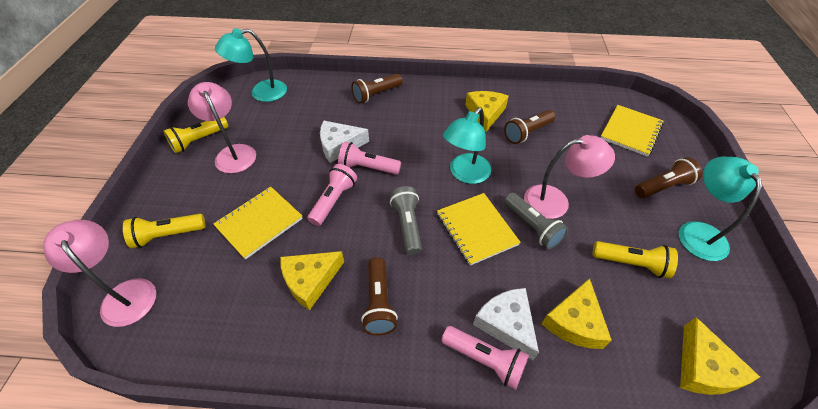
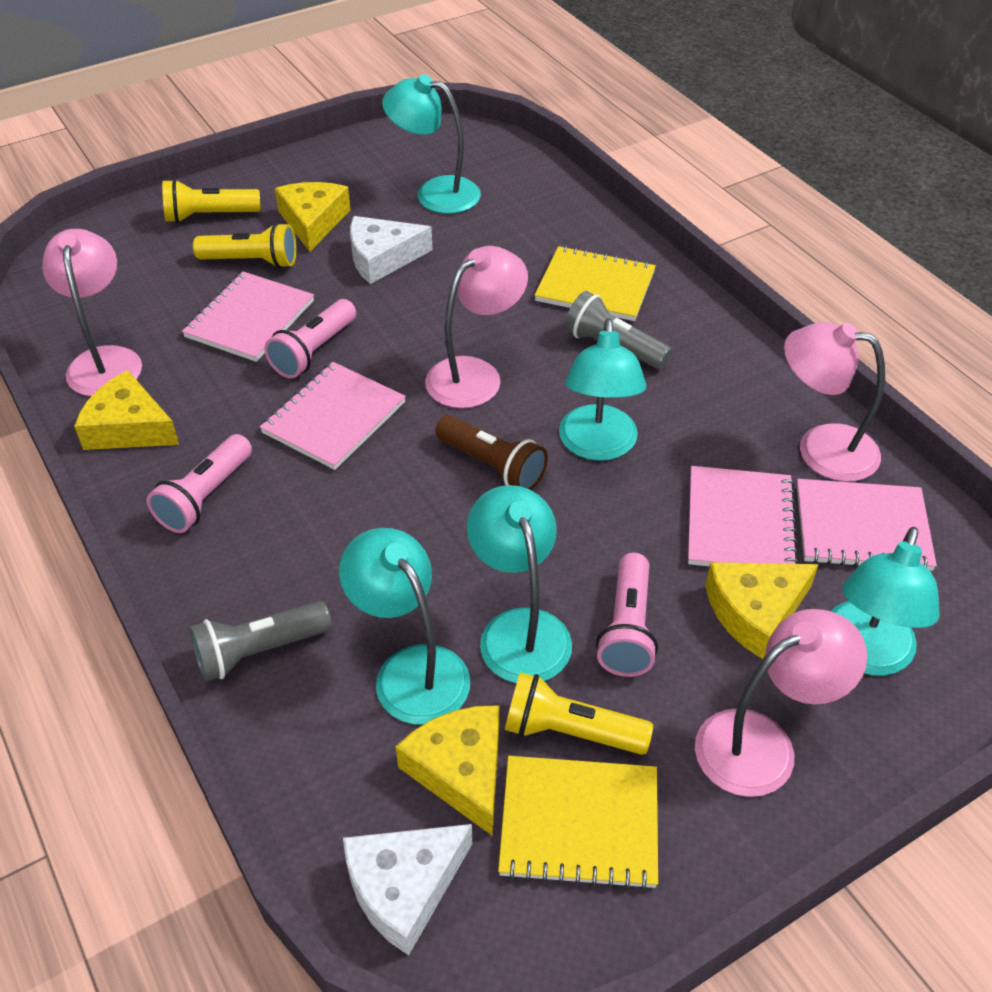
brown flashlight: 4 -> 1
pink lamp: 3 -> 4
pink notebook: 0 -> 4
turquoise lamp: 3 -> 5
yellow notebook: 3 -> 2

